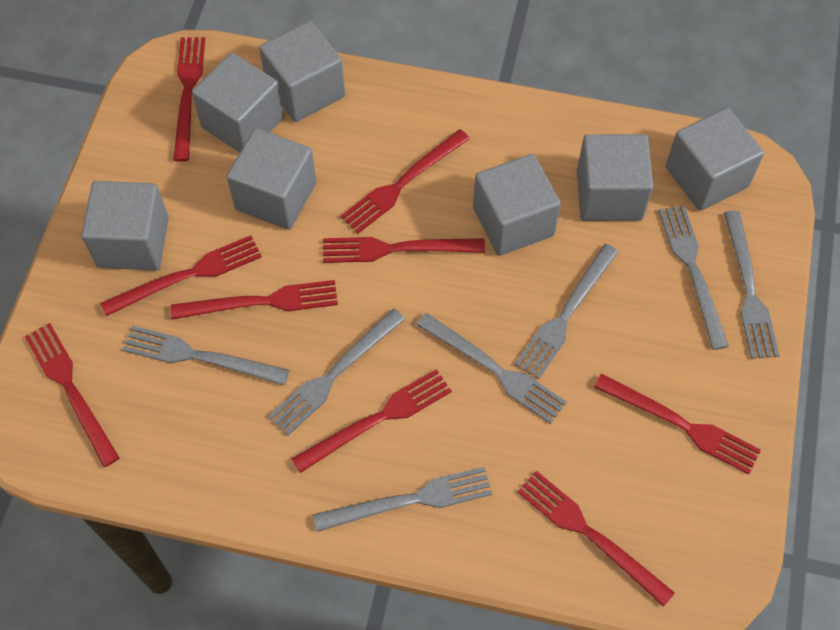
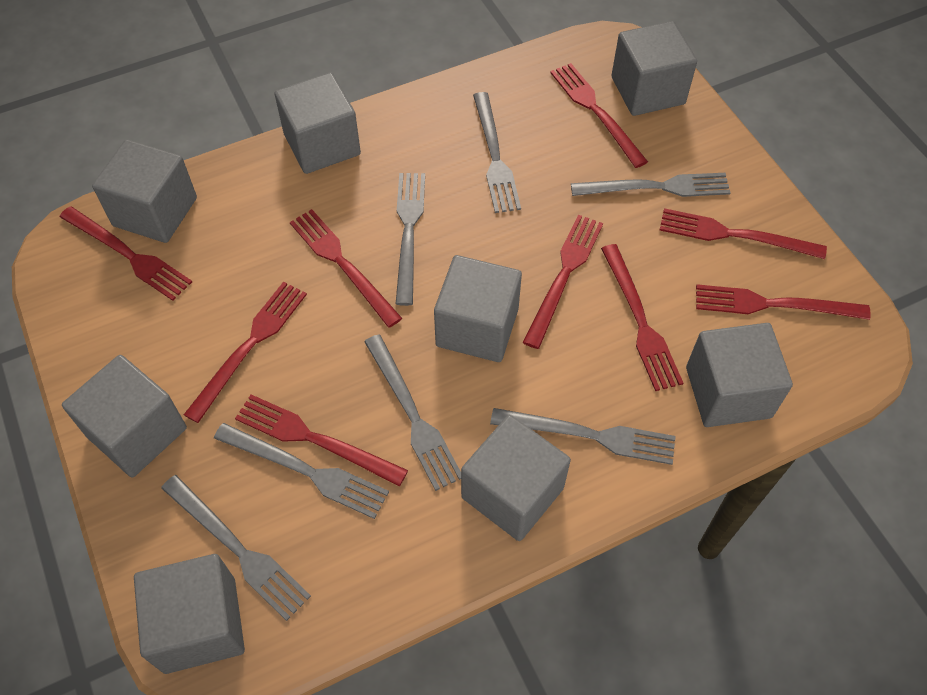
grey cube: 7 -> 8

